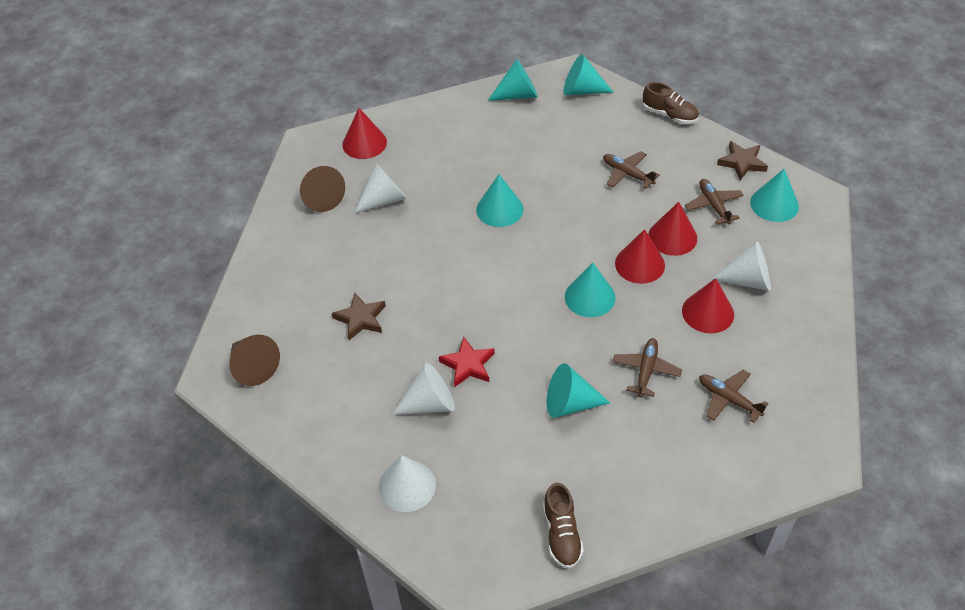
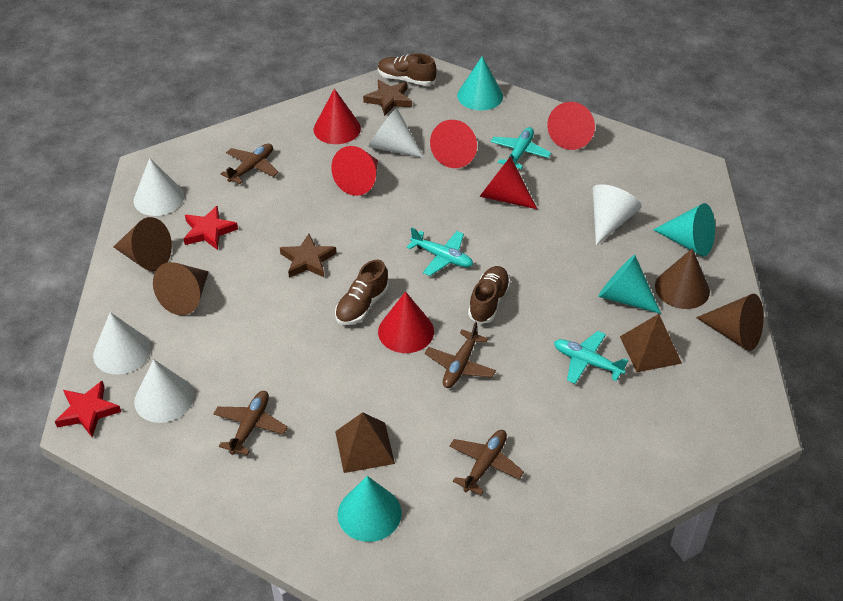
brown cone: 2 -> 4
brown pyramid: 0 -> 2
brown shoe: 2 -> 3
red cone: 4 -> 6
red star: 1 -> 2
turquoise cone: 6 -> 4
turquoise plane: 0 -> 3
white cone: 4 -> 5

